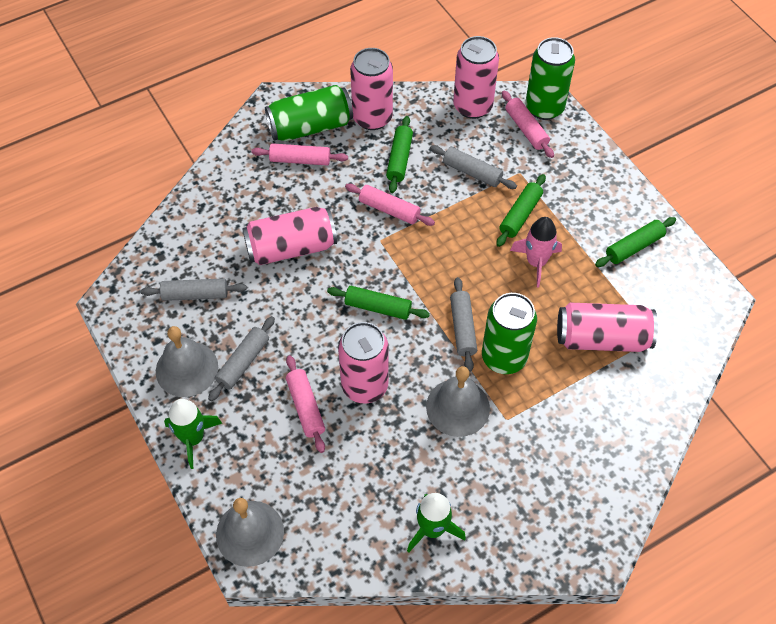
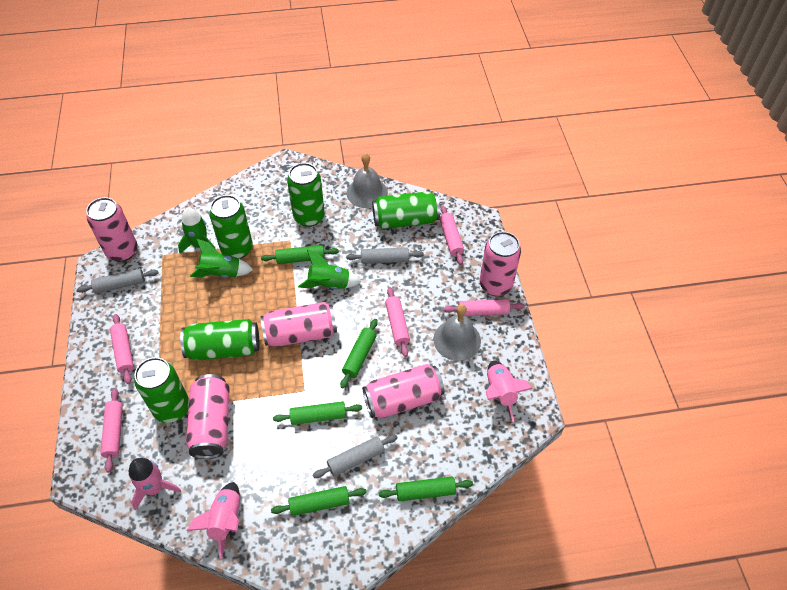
green can: 3 -> 5
green rocket: 2 -> 3
green rolling pin: 4 -> 5
grey bell: 3 -> 2
grey rolling pin: 4 -> 3
pink rocket: 1 -> 3
pink rolling pin: 4 -> 5

